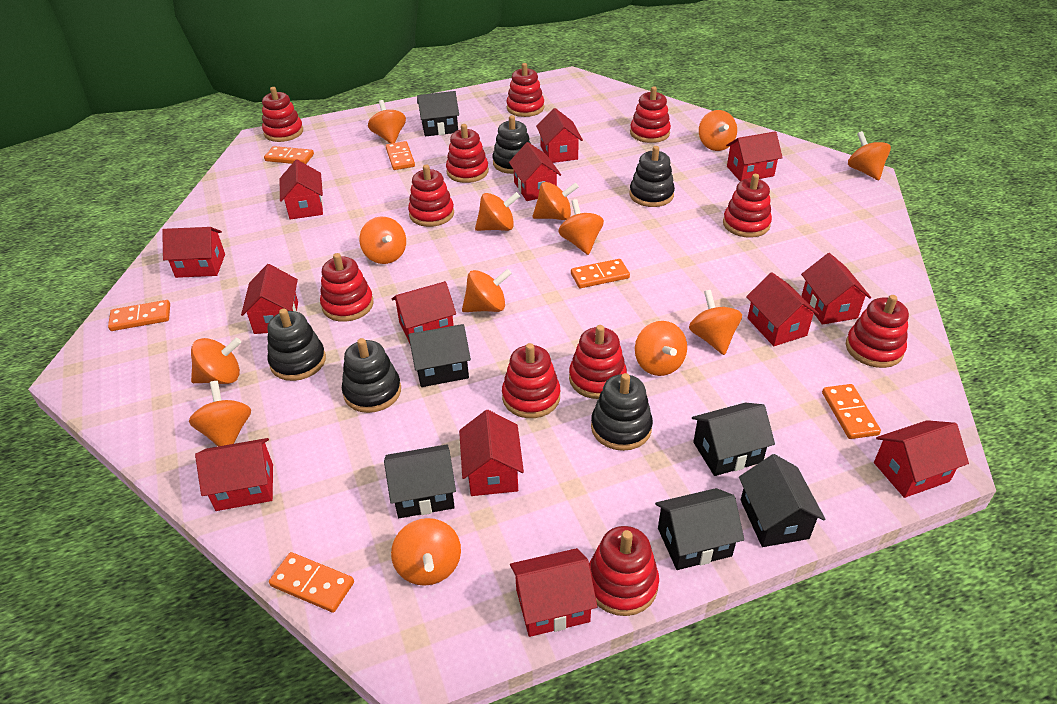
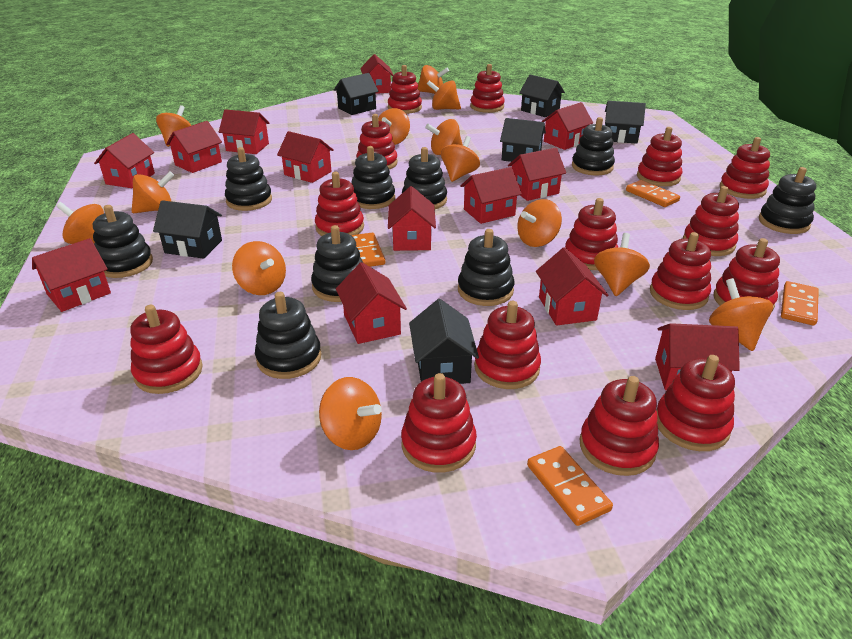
black stacking toy: 5 -> 9
orange domino: 6 -> 4
red stacking toy: 11 -> 15

